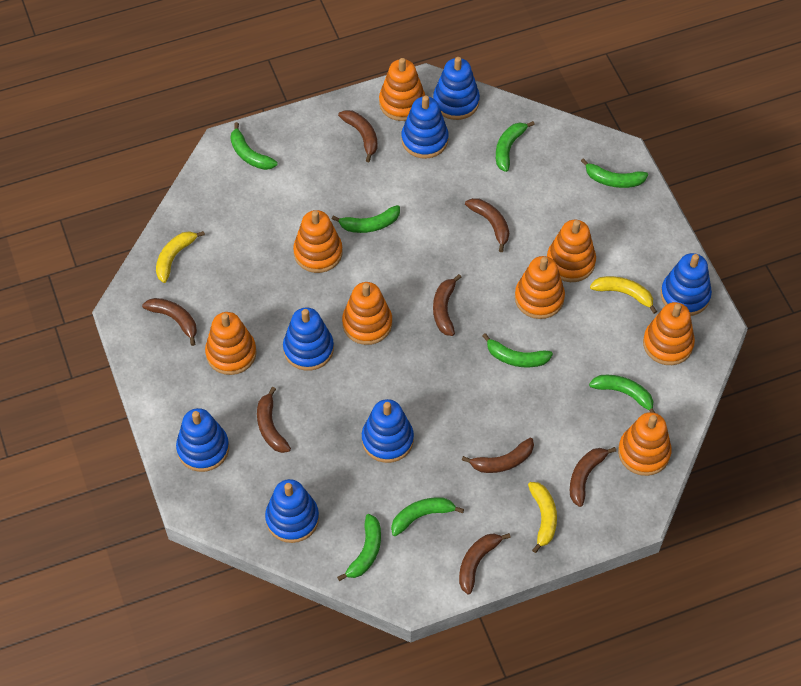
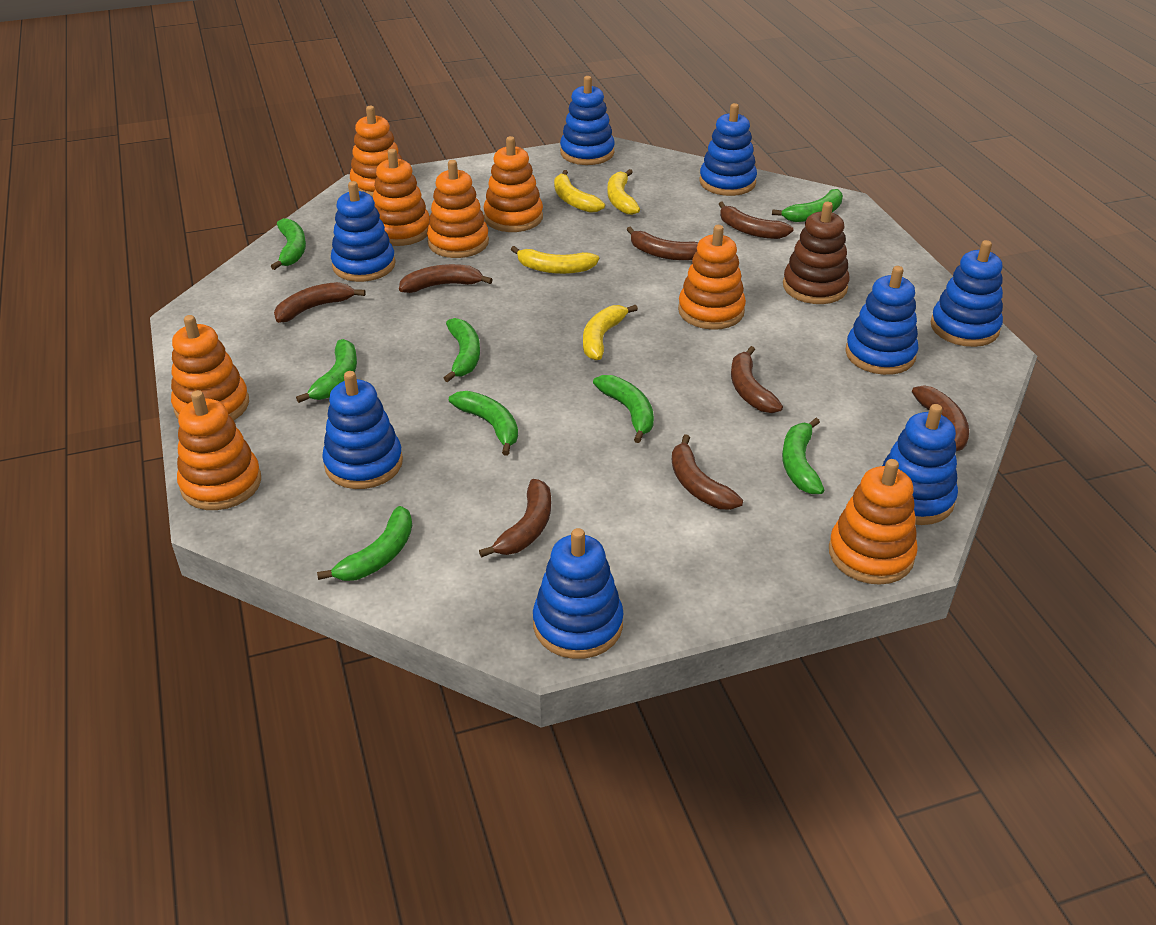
blue stacking toy: 7 -> 8
brown stacking toy: 0 -> 1
yellow banana: 3 -> 4

